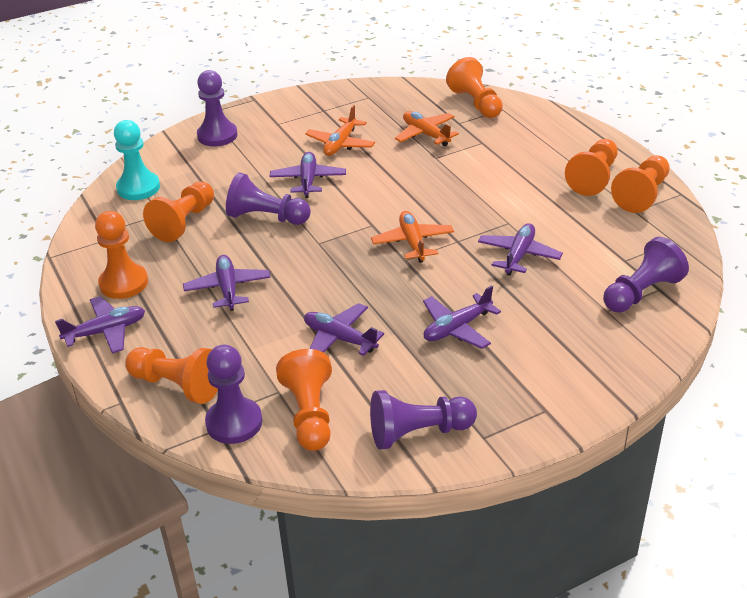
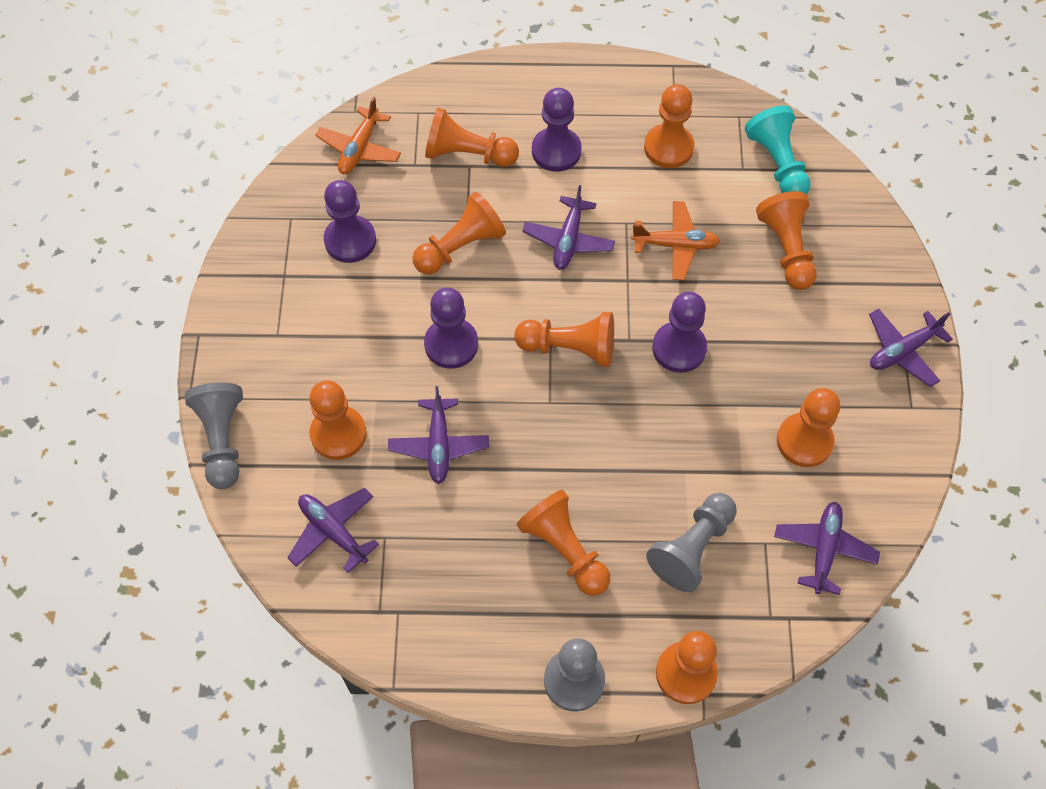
grey pawn: 0 -> 3
orange pawn: 7 -> 9
orange plane: 3 -> 2
purple pawn: 5 -> 4
purple plane: 6 -> 5

